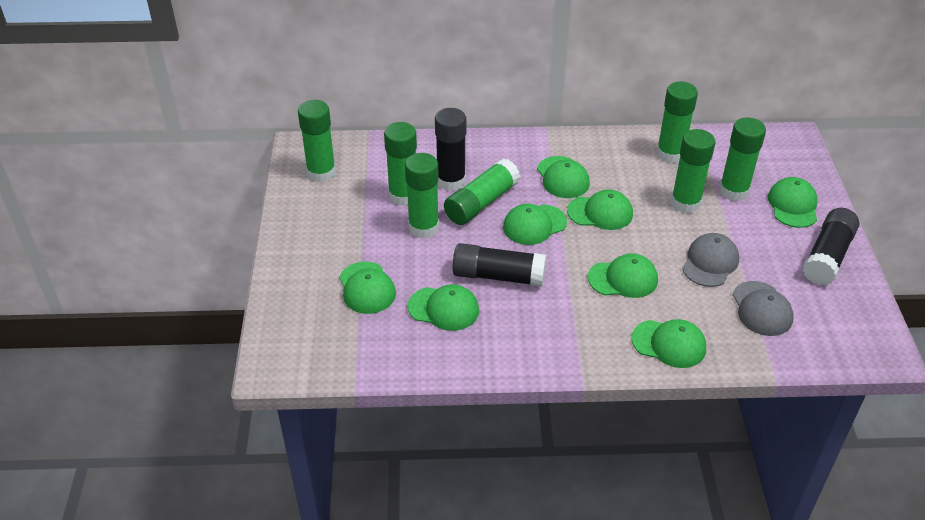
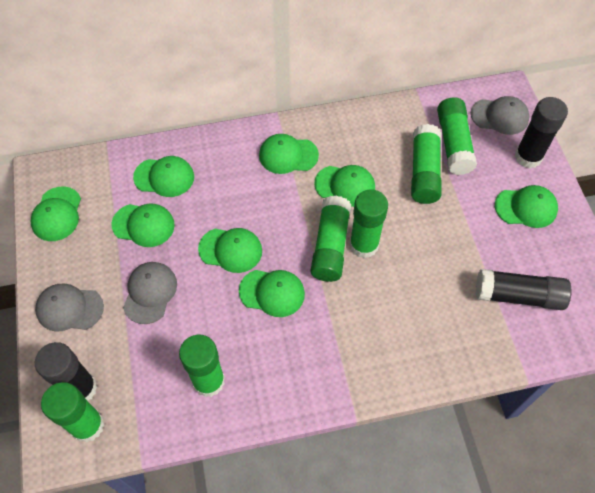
green glue stick: 7 -> 6
grey cap: 2 -> 3

